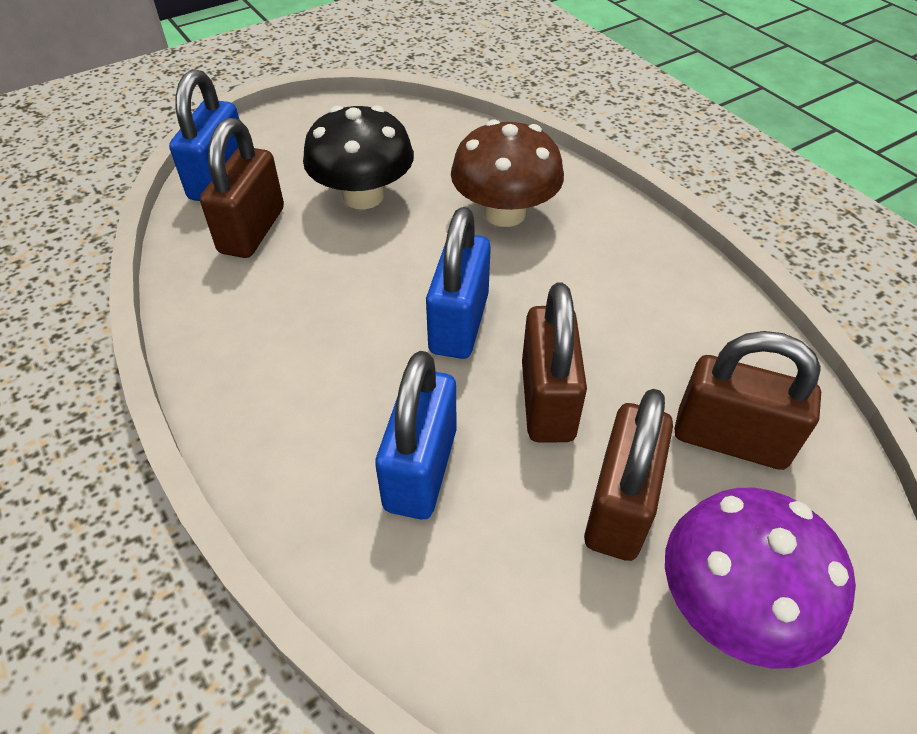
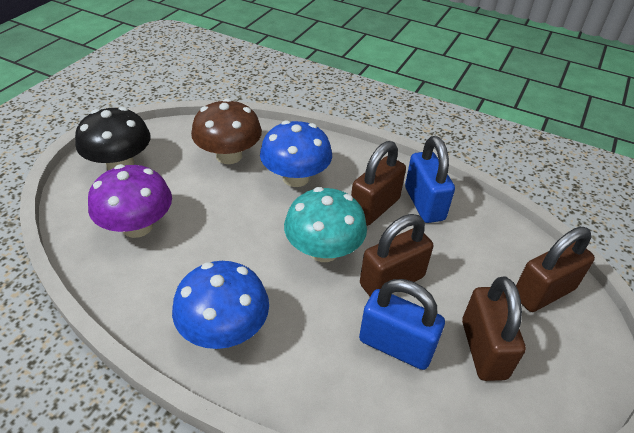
blue mushroom: 0 -> 2
blue padlock: 3 -> 2
turquoise mushroom: 0 -> 1

